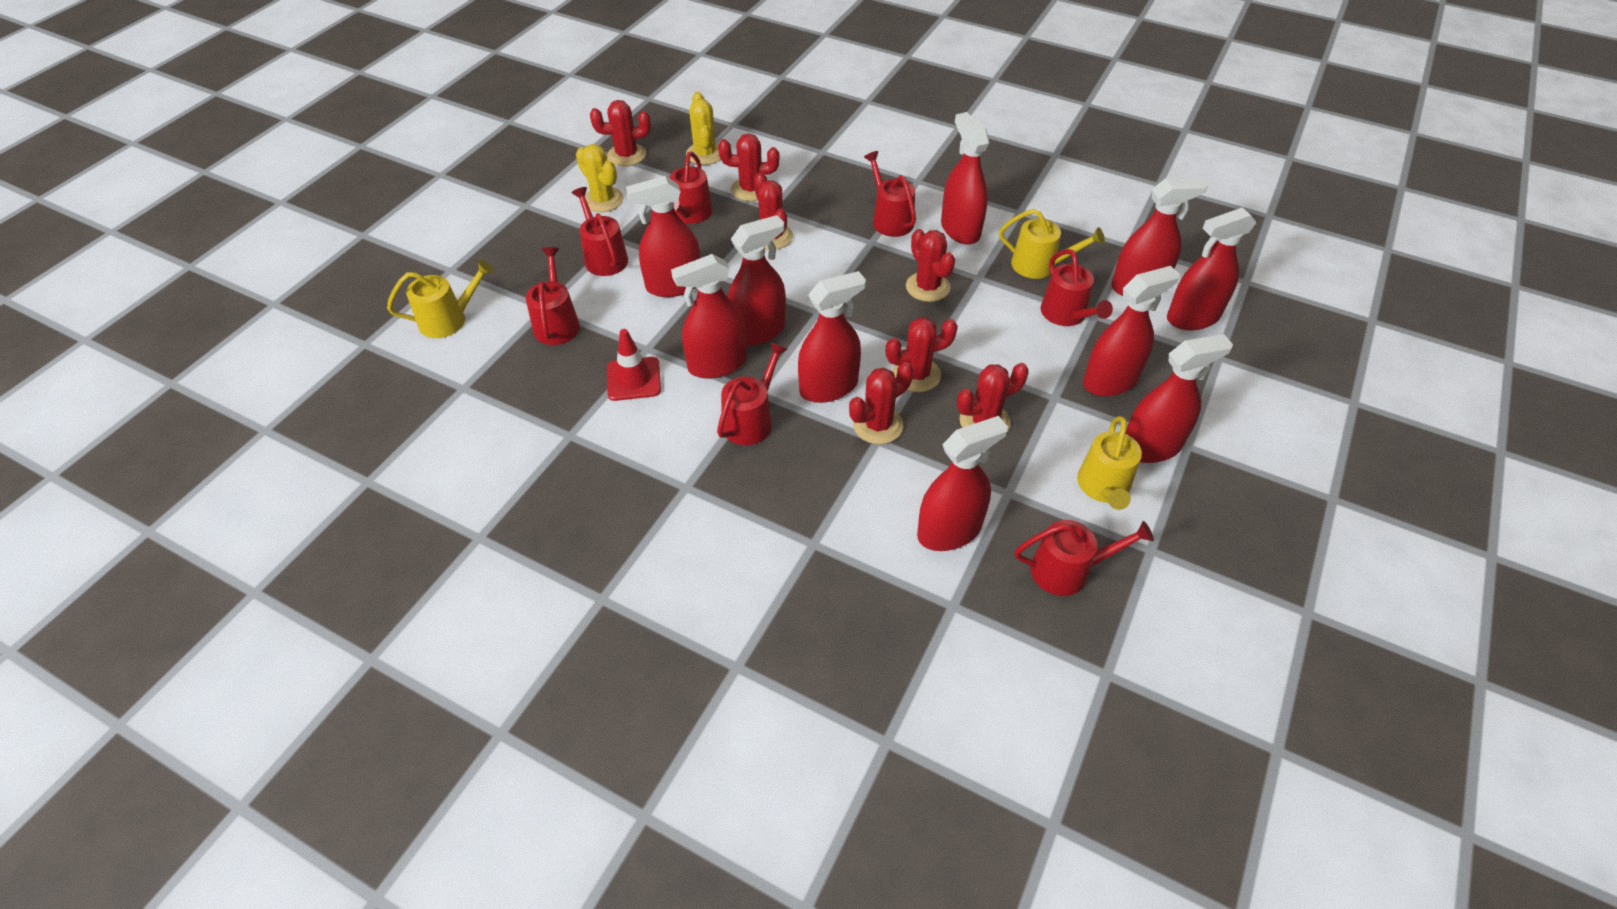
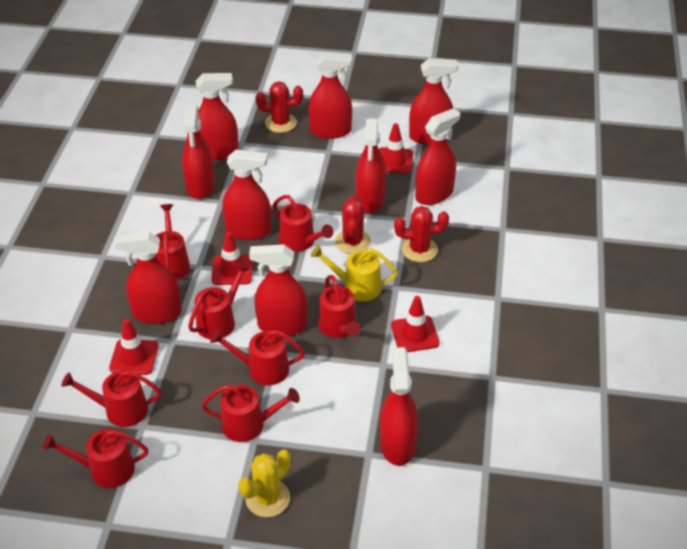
red cactus: 7 -> 3
red traffic cone: 1 -> 4
red watering can: 7 -> 8
yellow cactus: 2 -> 1
yellow watering can: 3 -> 1

